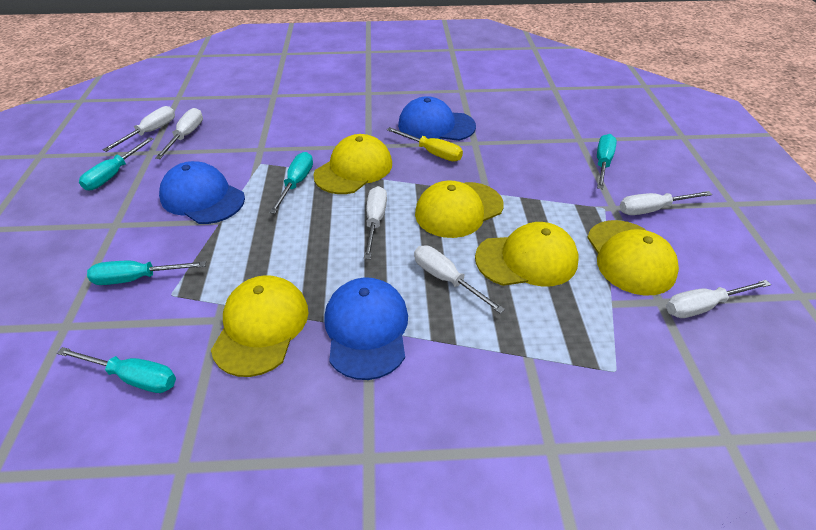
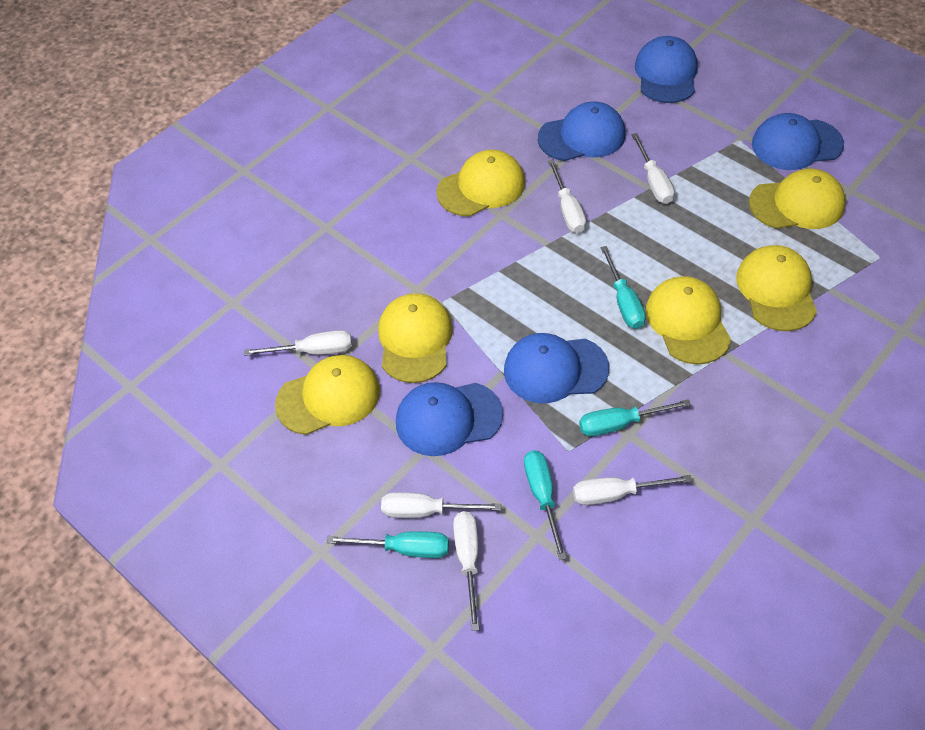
blue cap: 3 -> 5
turquoise screwdriver: 5 -> 4
yellow cap: 5 -> 6
yellow screwdriver: 1 -> 0

